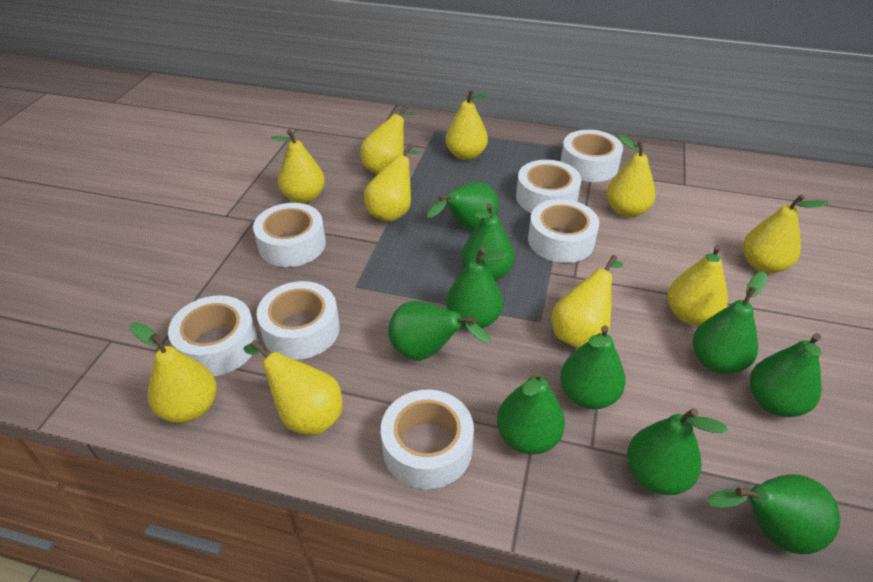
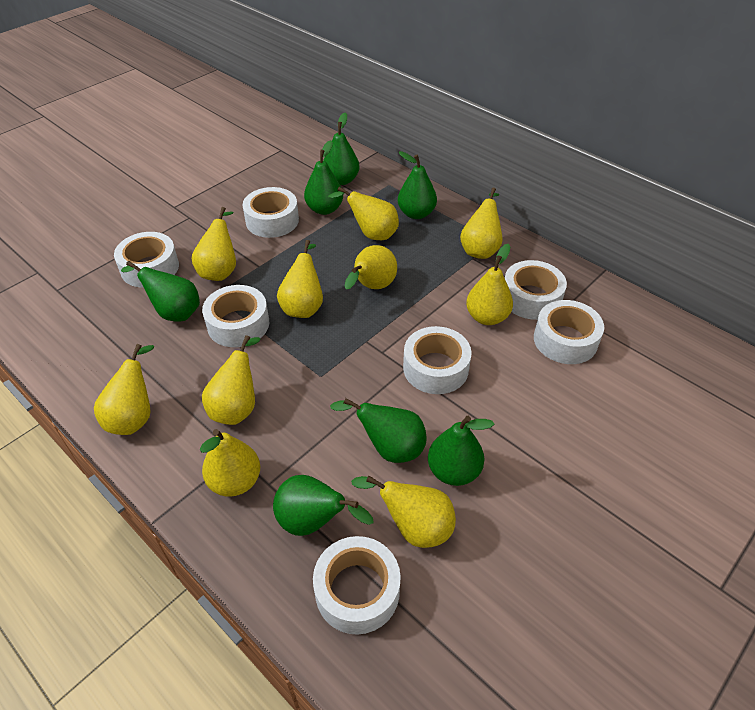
green pear: 10 -> 7

